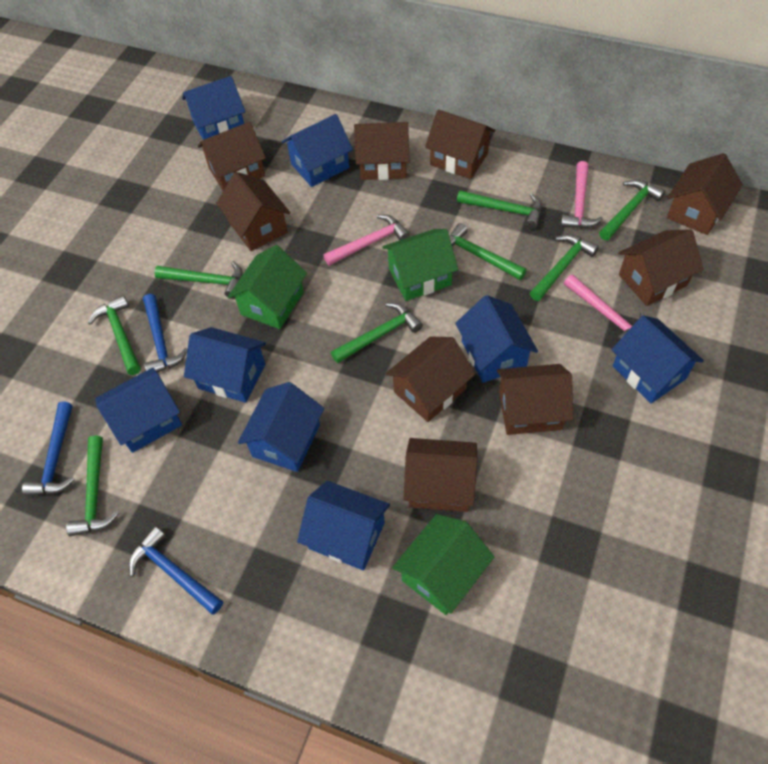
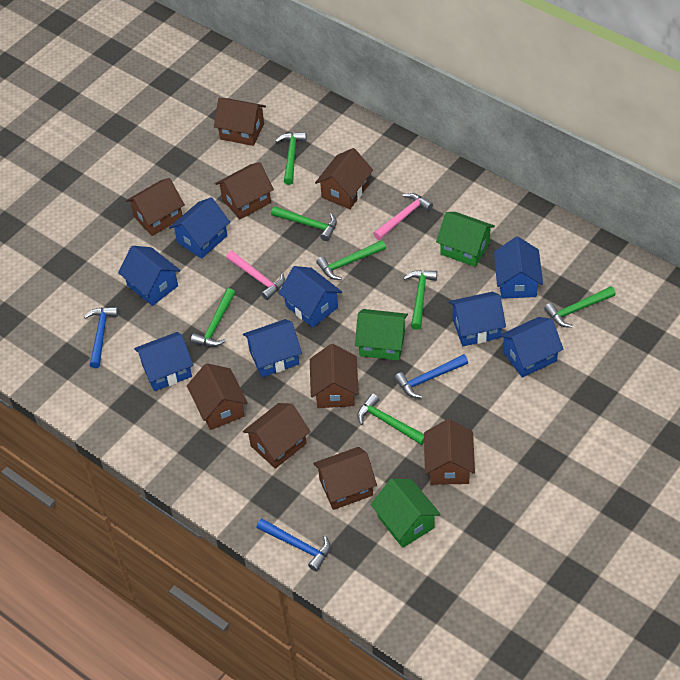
green hammer: 8 -> 7
pink hammer: 3 -> 2

